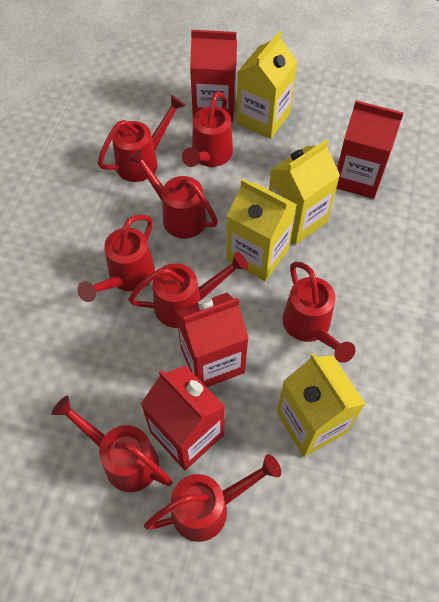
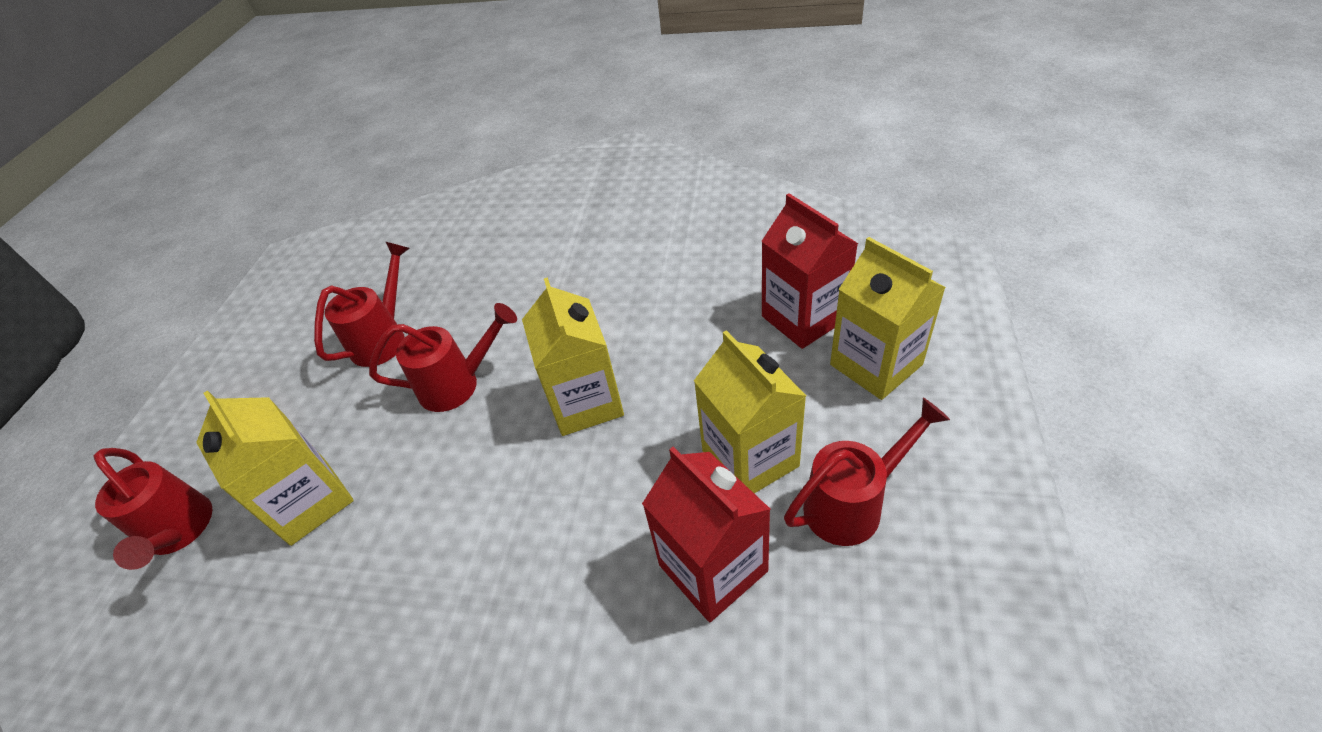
red carton: 4 -> 2
red watering can: 8 -> 4

